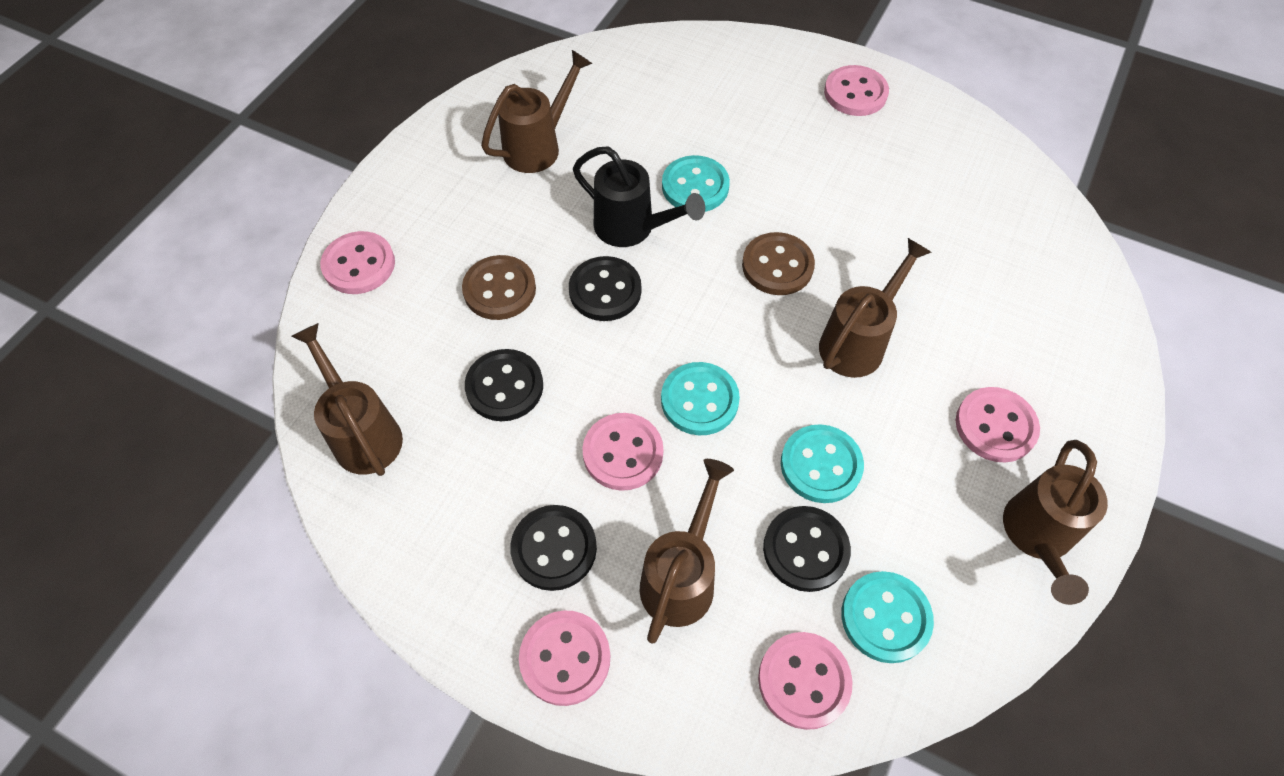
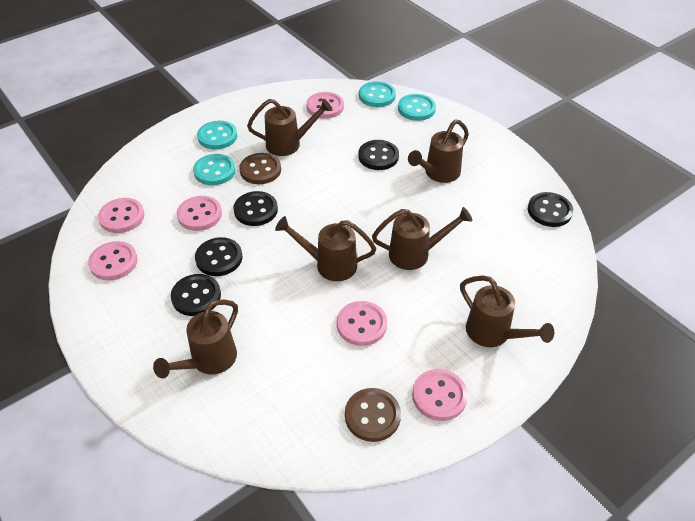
black button: 4 -> 5
black watering can: 1 -> 0
brown watering can: 5 -> 6

